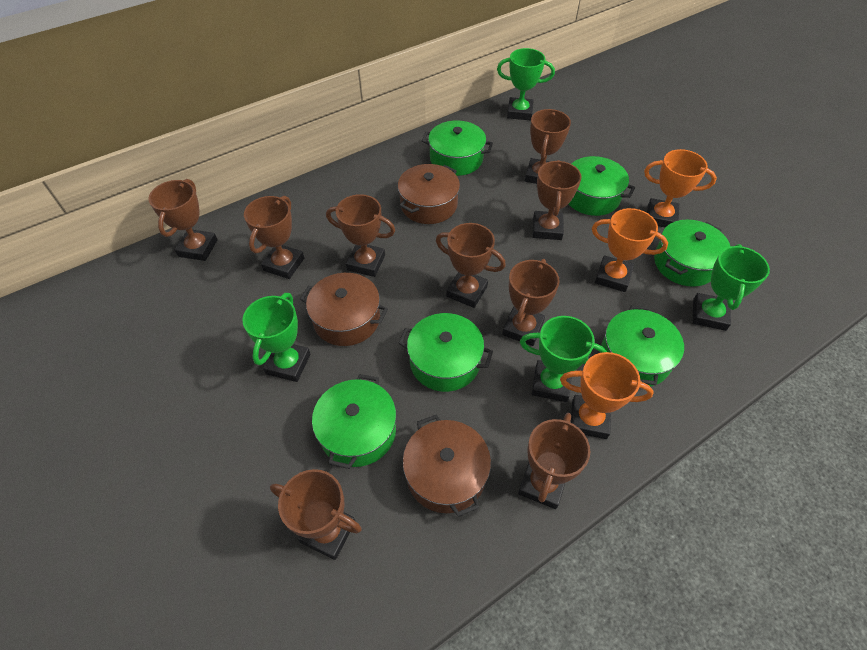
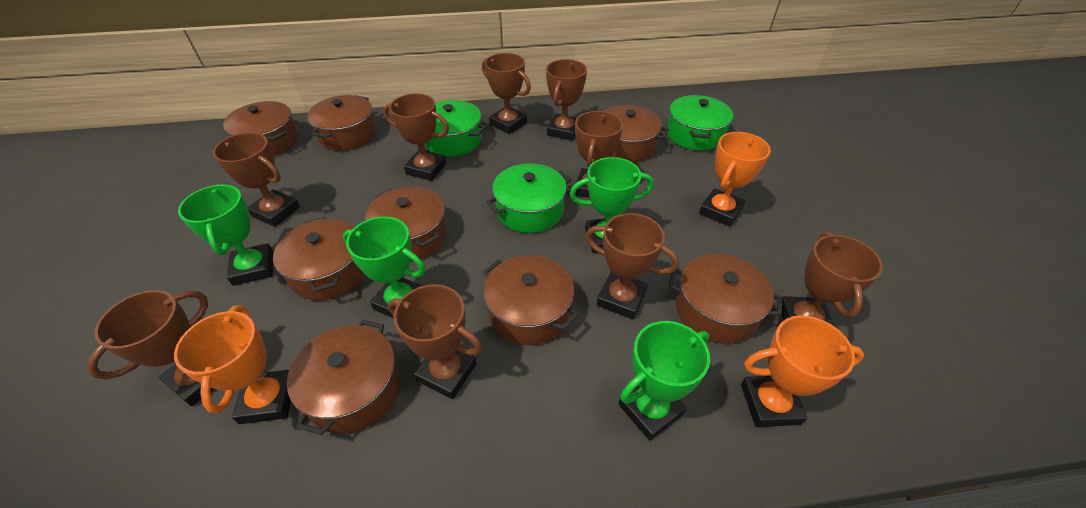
brown pot: 3 -> 8
green pot: 6 -> 3

